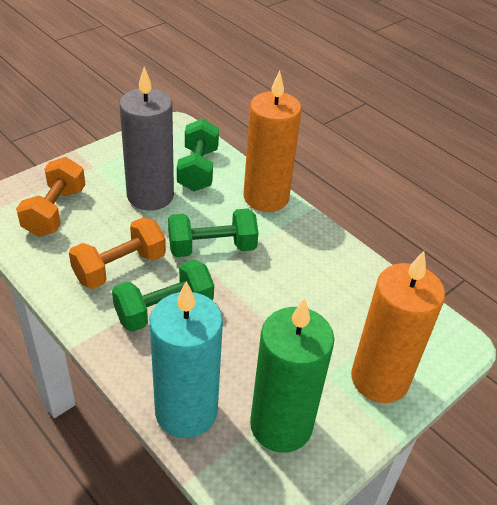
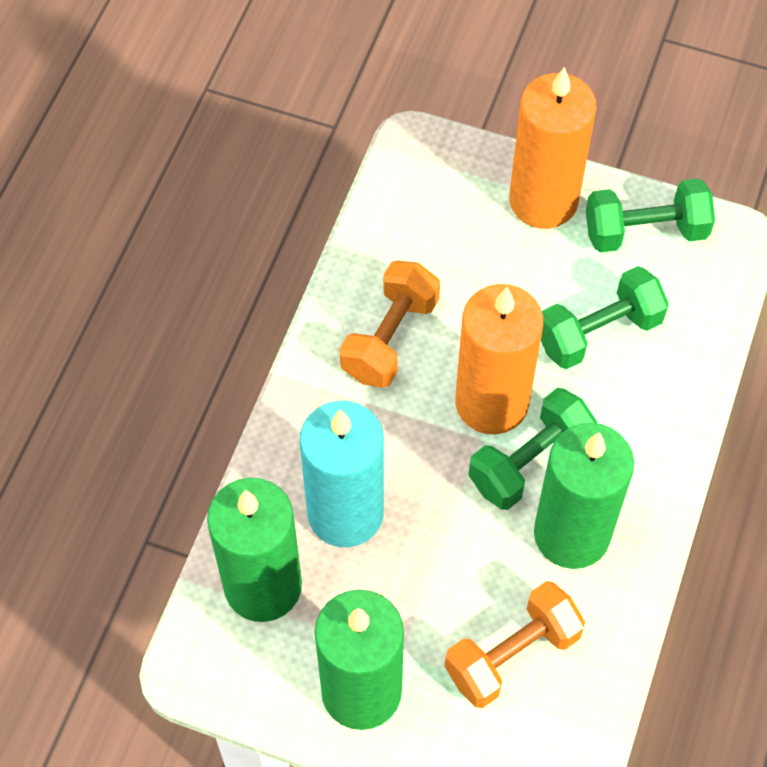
green candle: 1 -> 3
grey candle: 1 -> 0

